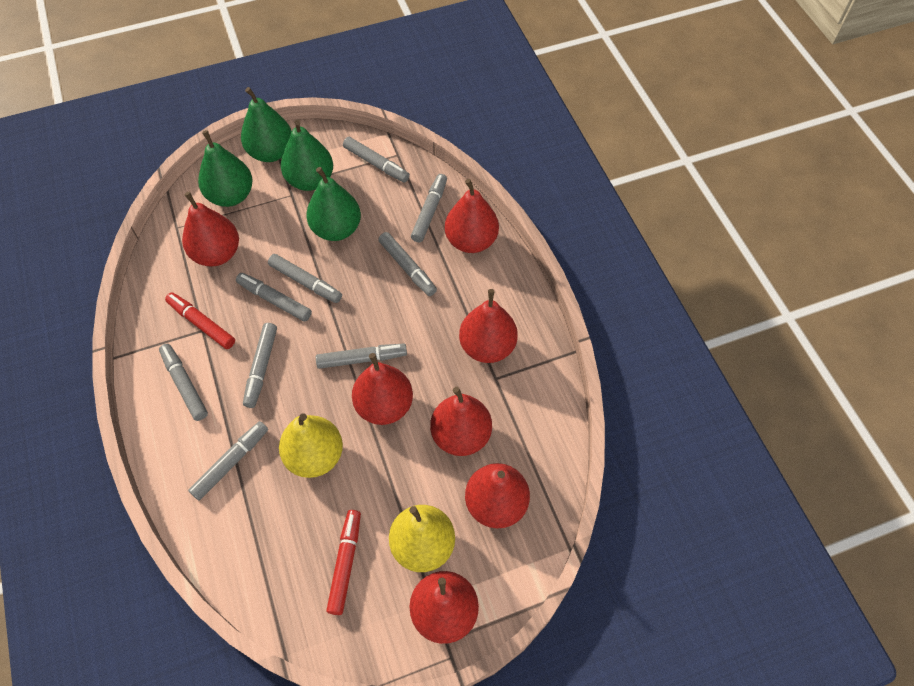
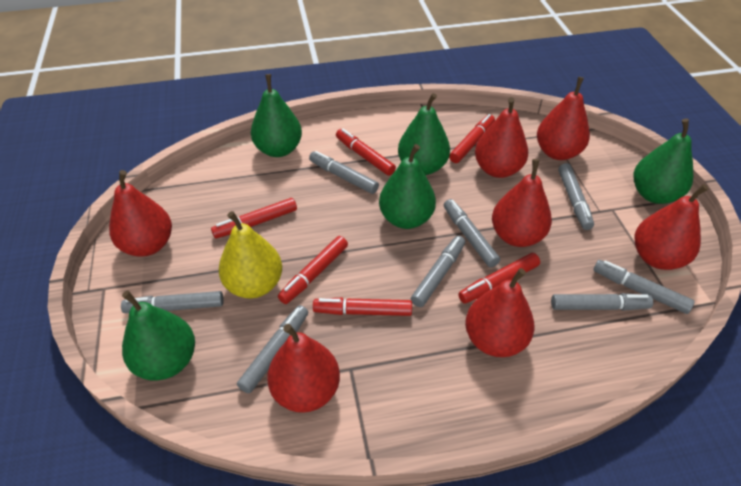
green pear: 4 -> 5
grey marker: 9 -> 8
red marker: 2 -> 6
yellow pear: 2 -> 1

